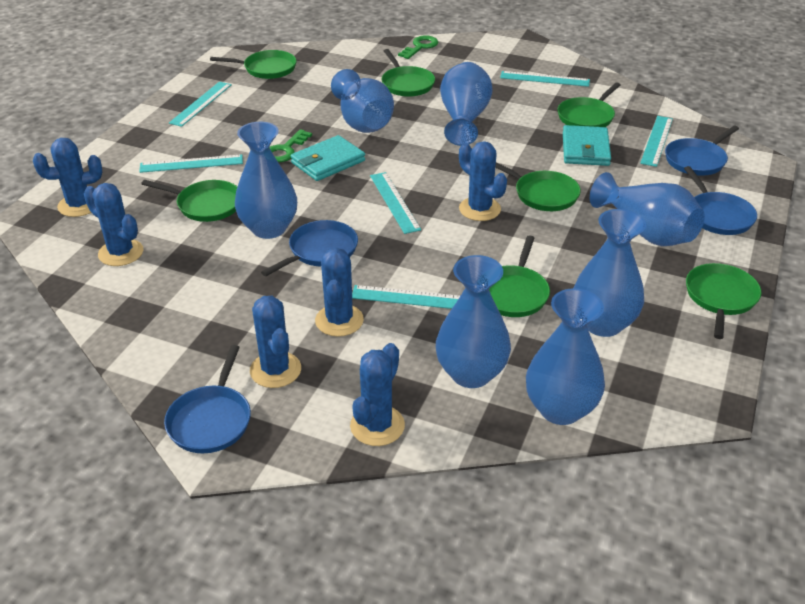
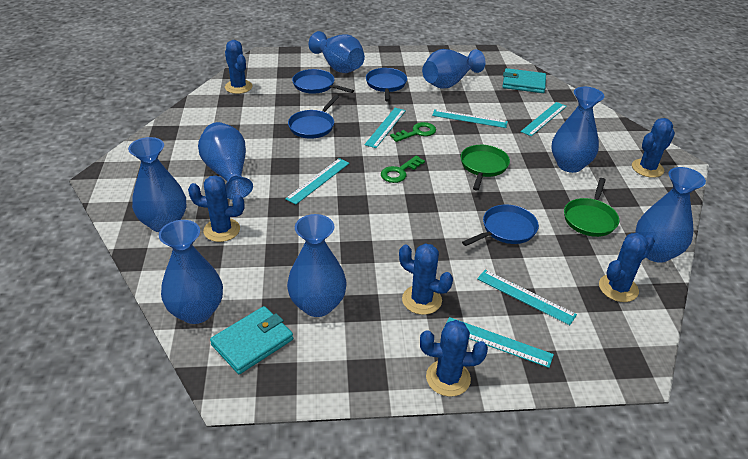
blue vase: 7 -> 8
green pan: 7 -> 2

